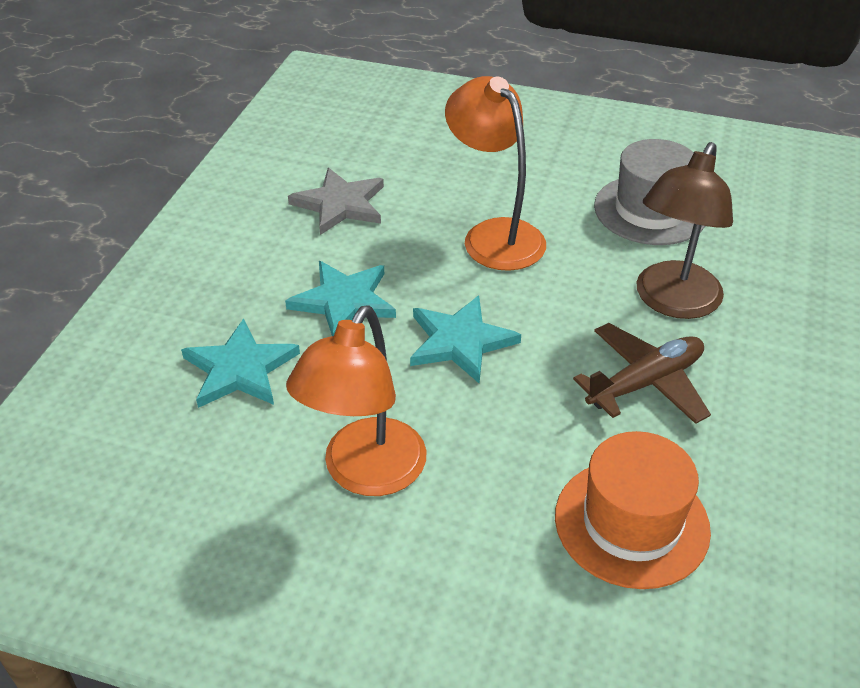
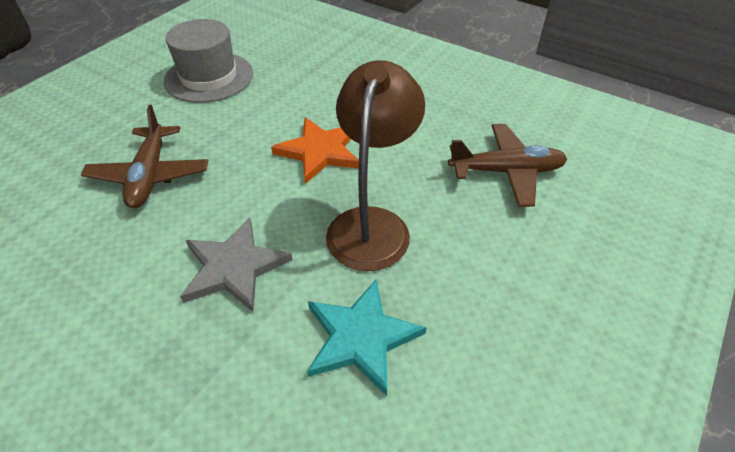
brown plane: 1 -> 2
orange hat: 1 -> 0
orange lamp: 2 -> 0
orange star: 0 -> 1
turquoise star: 3 -> 1

